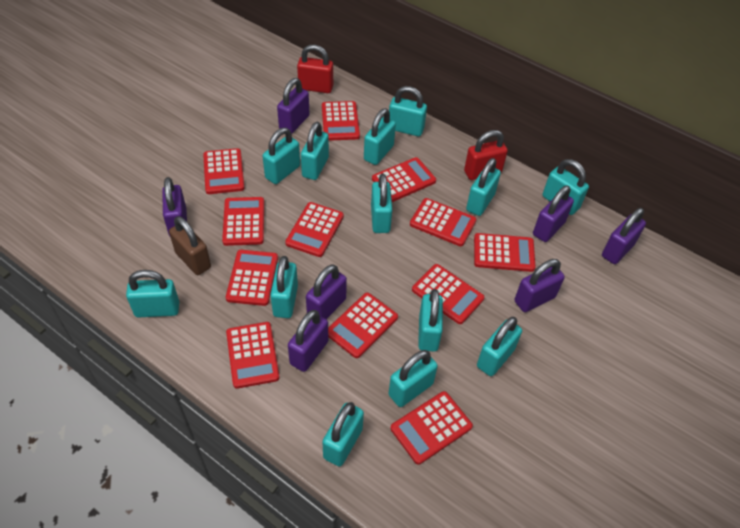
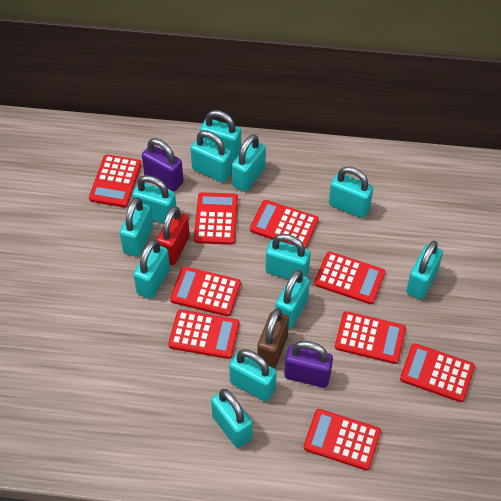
purple padlock: 7 -> 2
red calculator: 12 -> 9
red padlock: 2 -> 1
turquoise padlock: 13 -> 12

